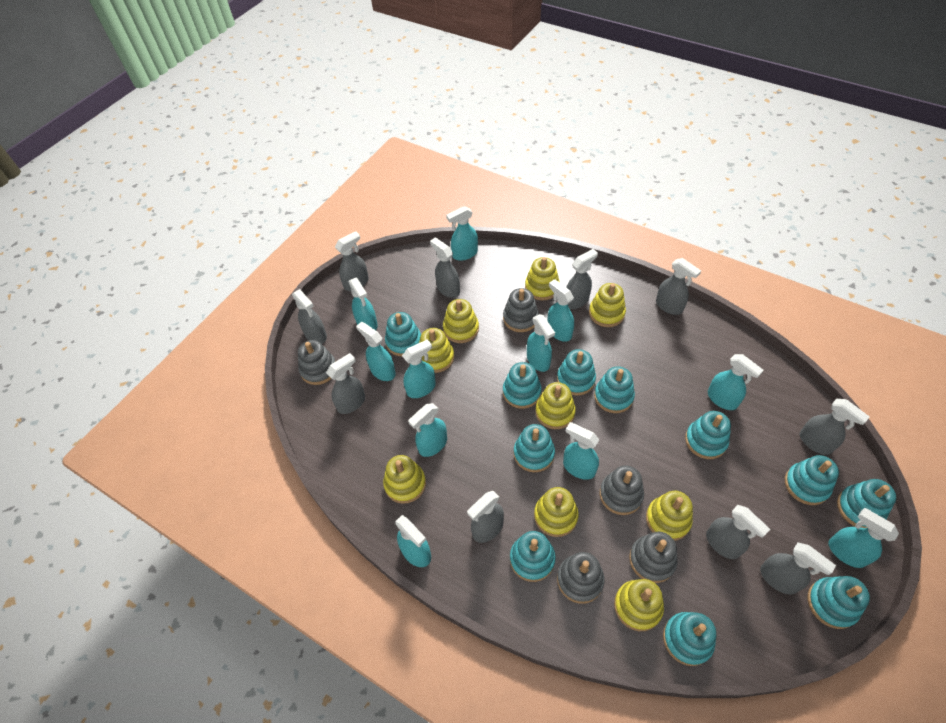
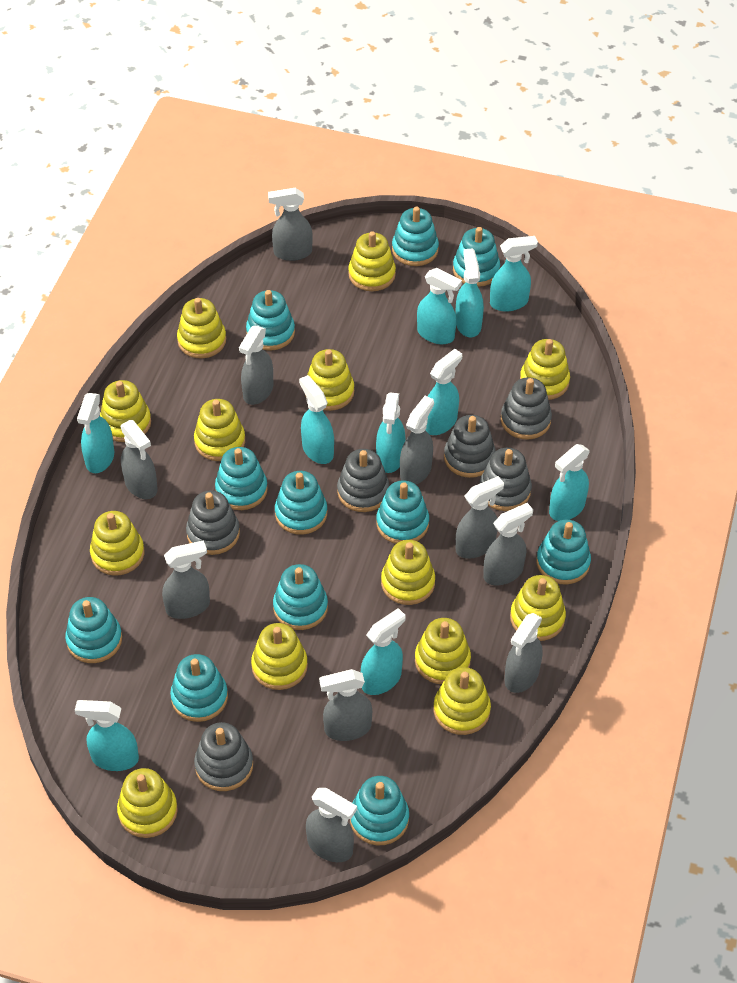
grey stacking toy: 5 -> 6
turquoise spray bottle: 11 -> 10
yellow stacking toy: 9 -> 13

